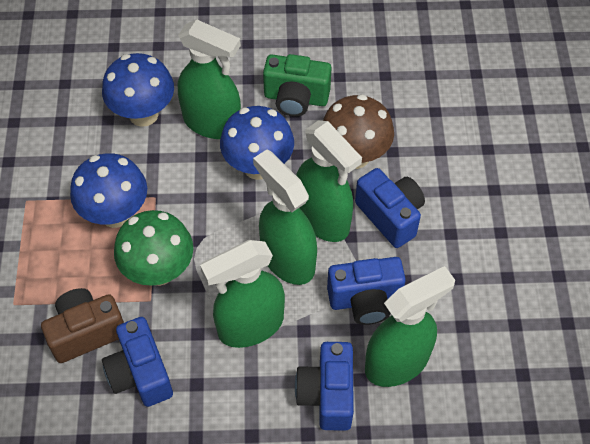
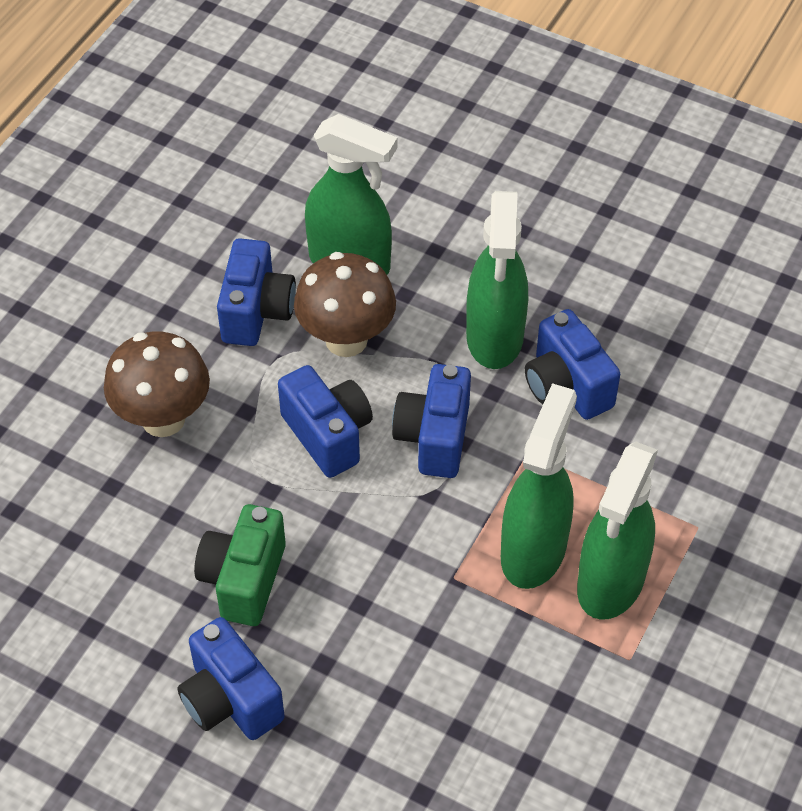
blue camera: 4 -> 5
blue mushroom: 3 -> 0
brown camera: 1 -> 0
brown mushroom: 1 -> 2
green mushroom: 1 -> 0
green spray bottle: 5 -> 4

